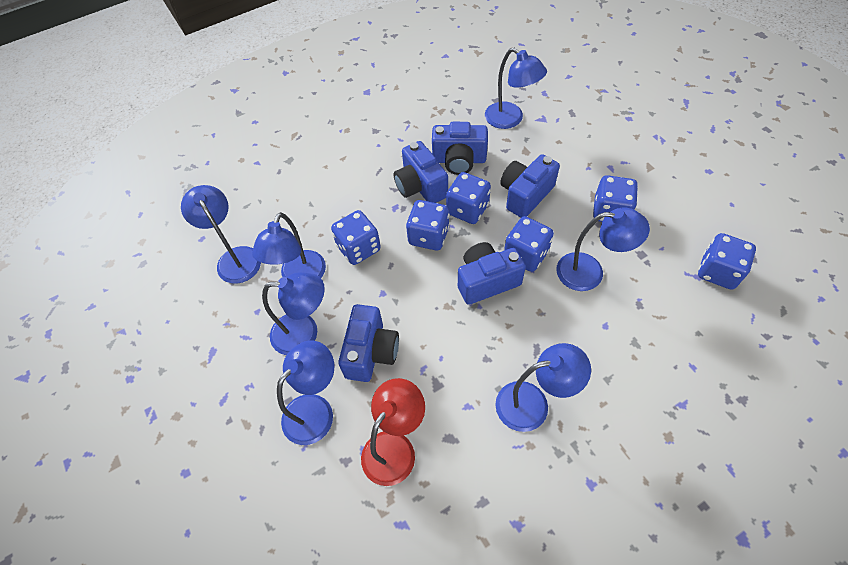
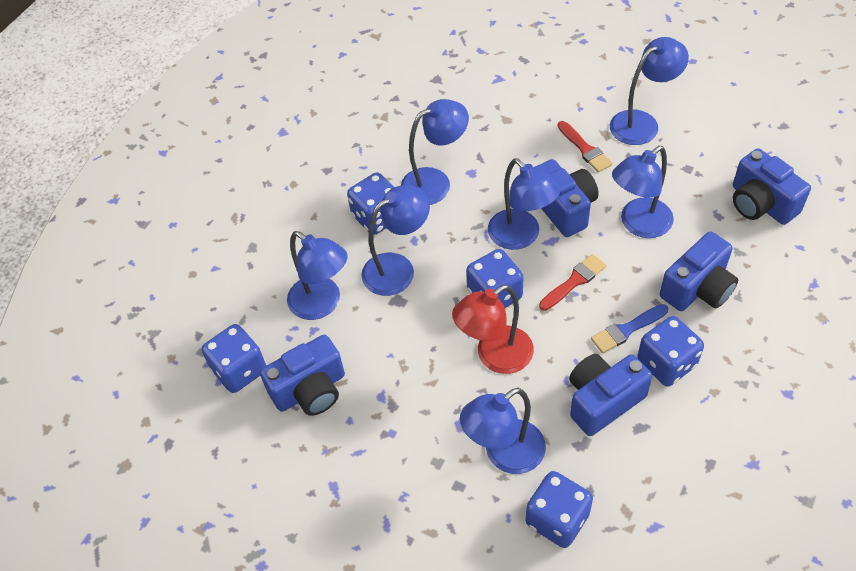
blue brush: 0 -> 1
blue dice: 6 -> 5
red brush: 0 -> 2

